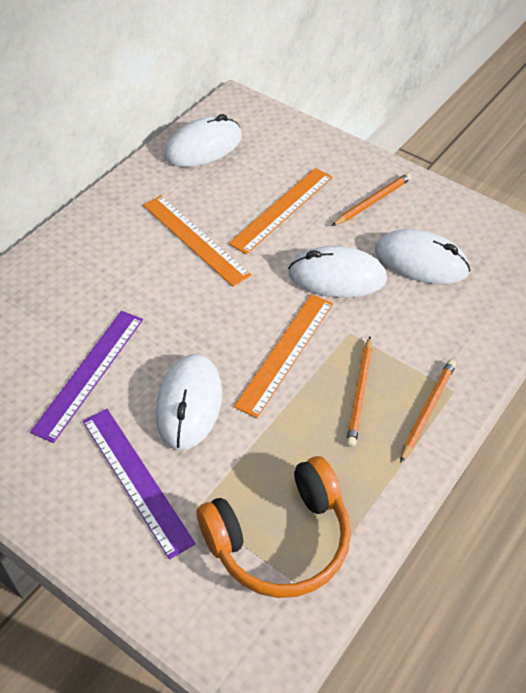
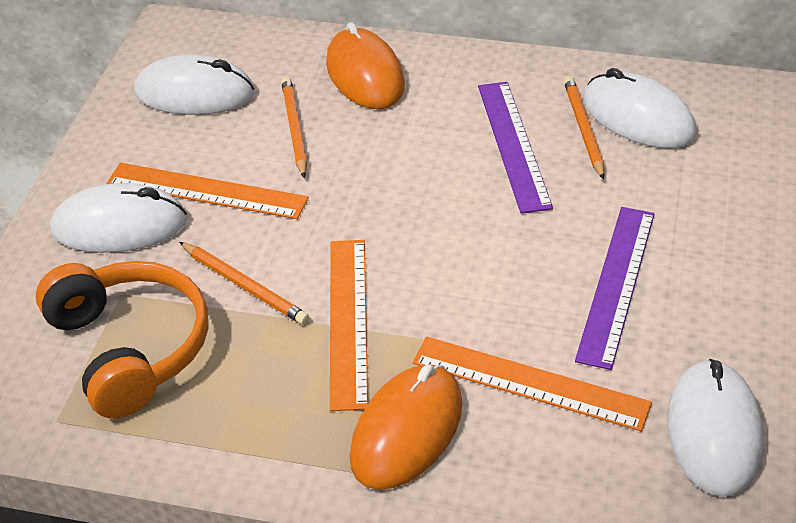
orange mouse: 0 -> 2

